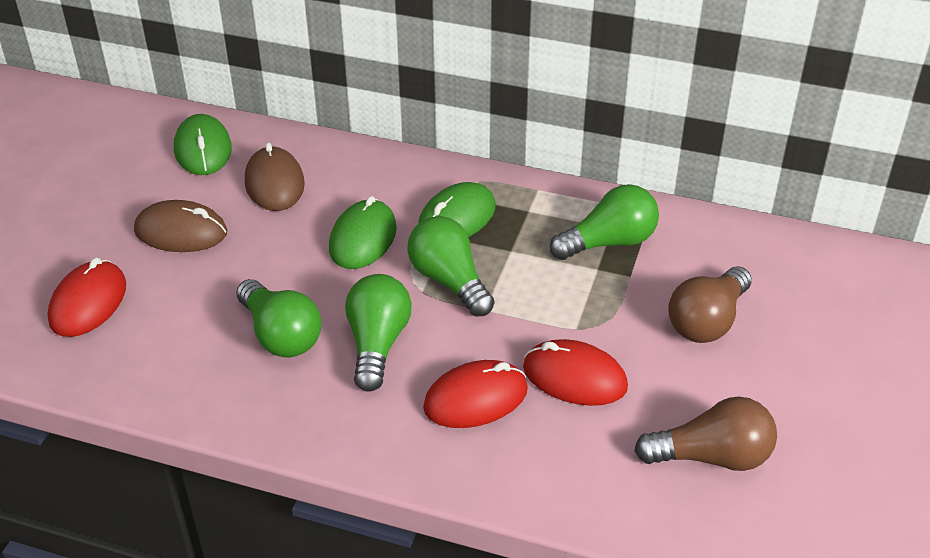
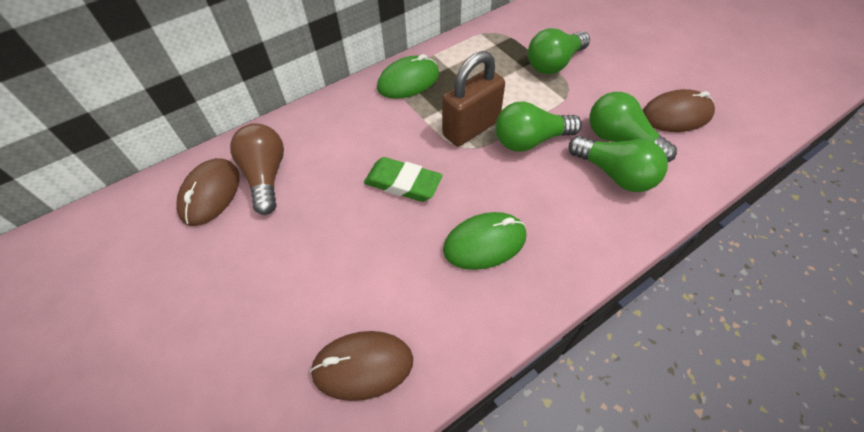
brown light bulb: 2 -> 1
brown mouse: 2 -> 3
brown padlock: 0 -> 1
green eraser: 0 -> 1
green mouse: 3 -> 2
red mouse: 3 -> 0

